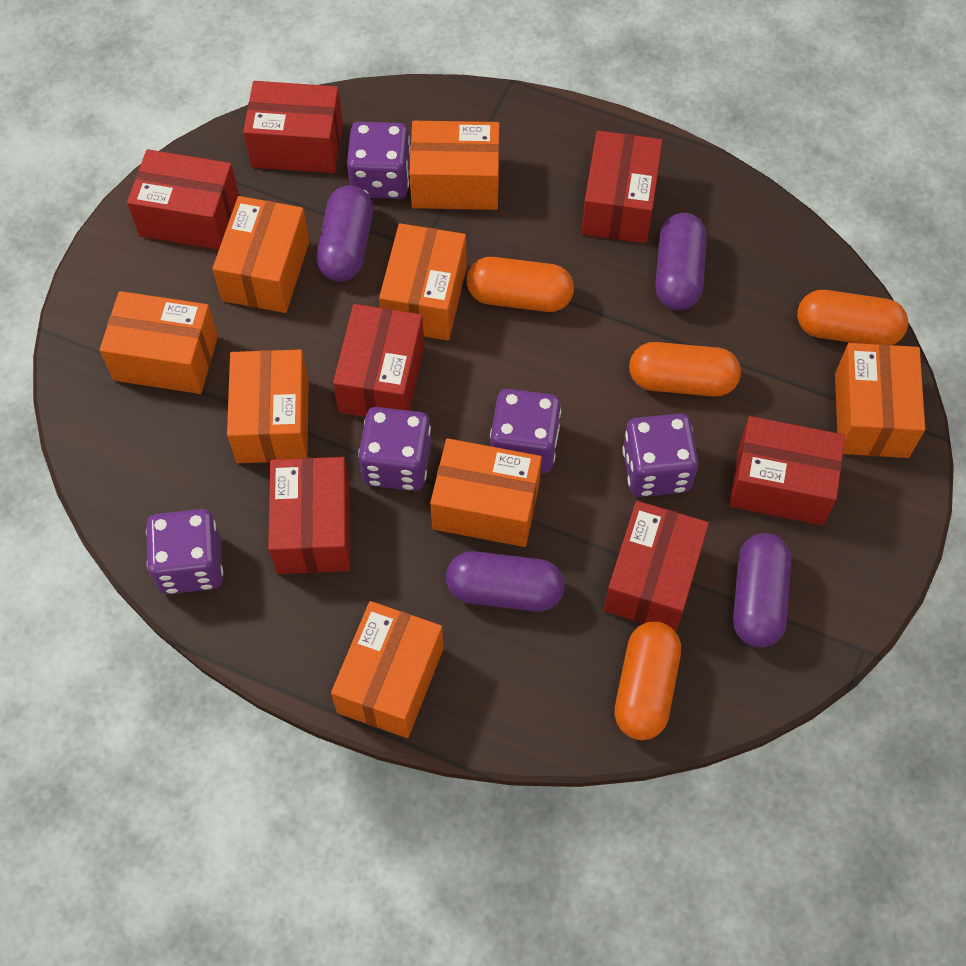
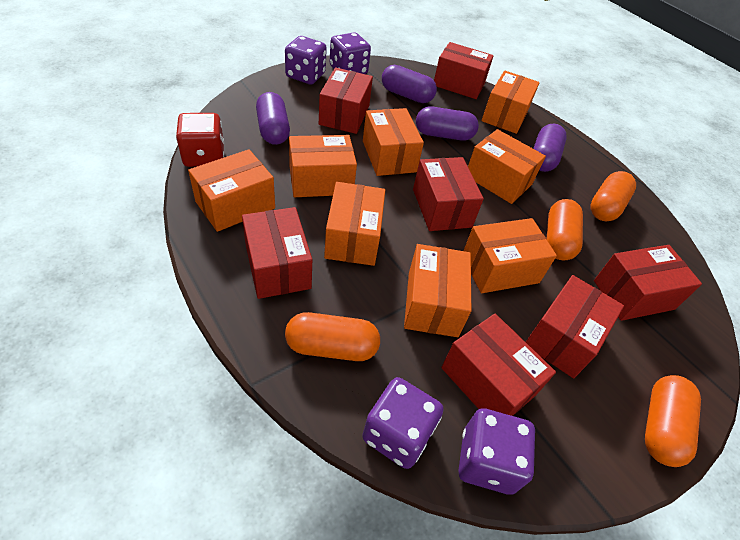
purple dice: 5 -> 4
red dice: 0 -> 1

